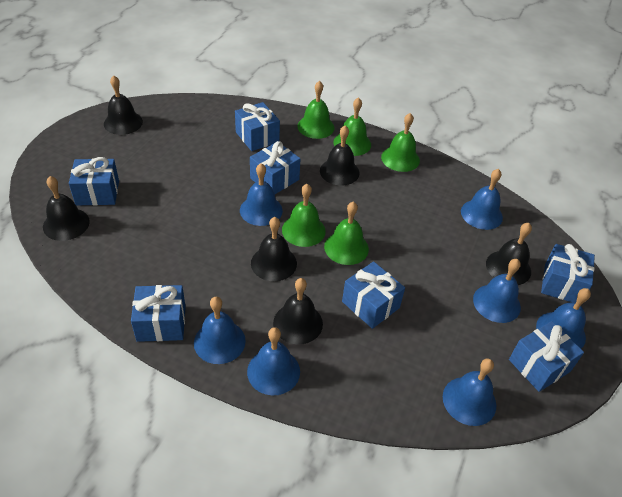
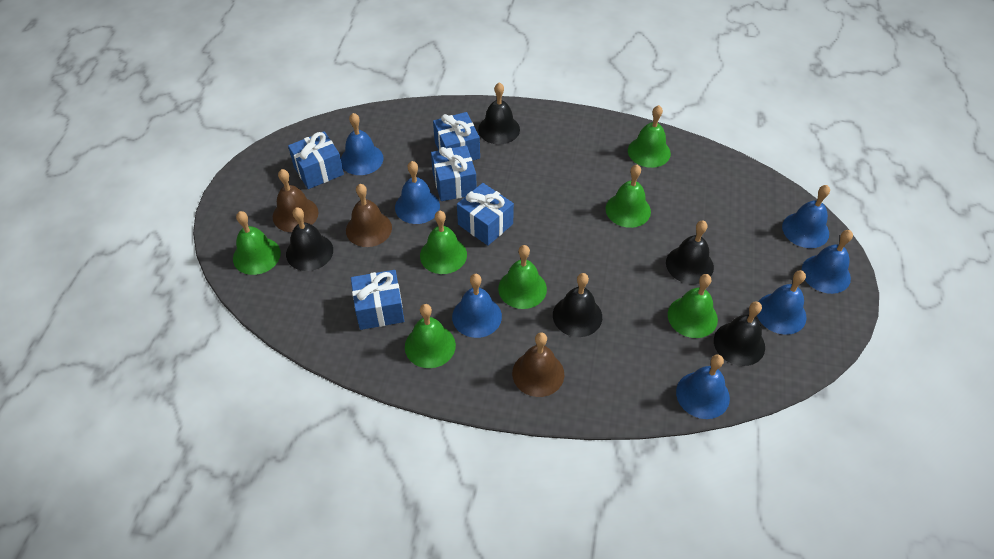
black bell: 6 -> 5
blue gift: 7 -> 5
brown bell: 0 -> 3
green bell: 5 -> 7

